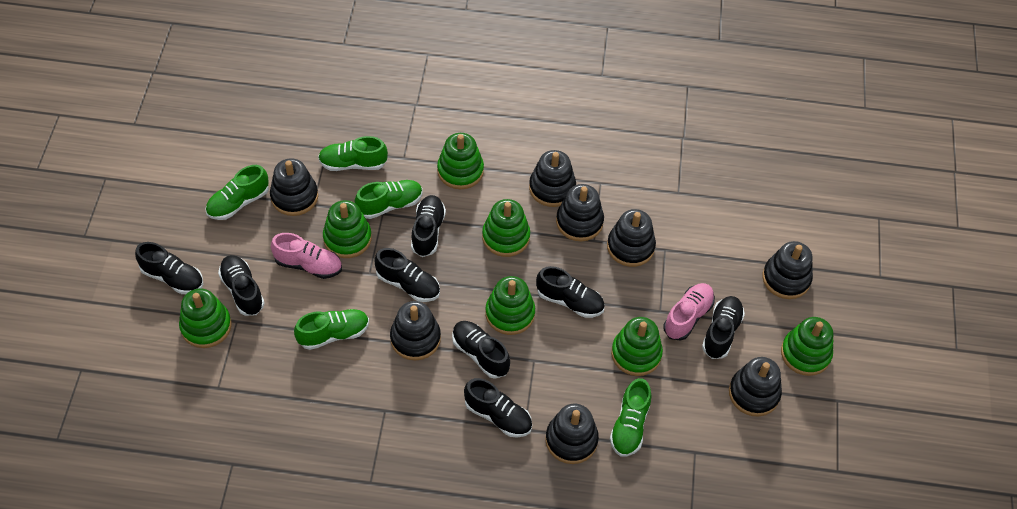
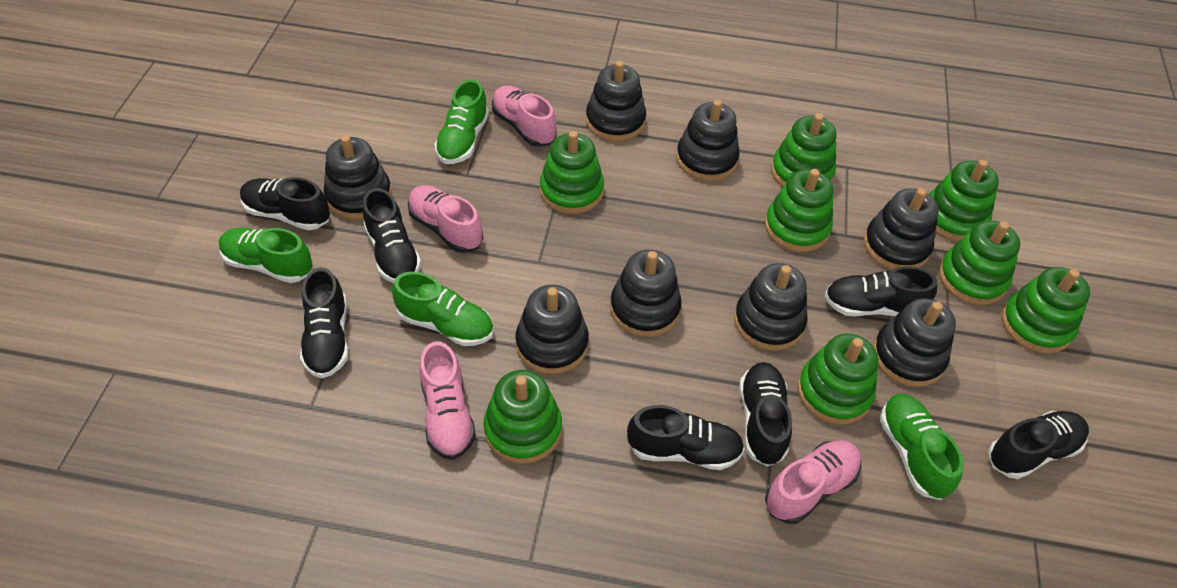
black shoe: 8 -> 7
green shoe: 5 -> 4
green stacking toy: 7 -> 8
pink shoe: 2 -> 4

